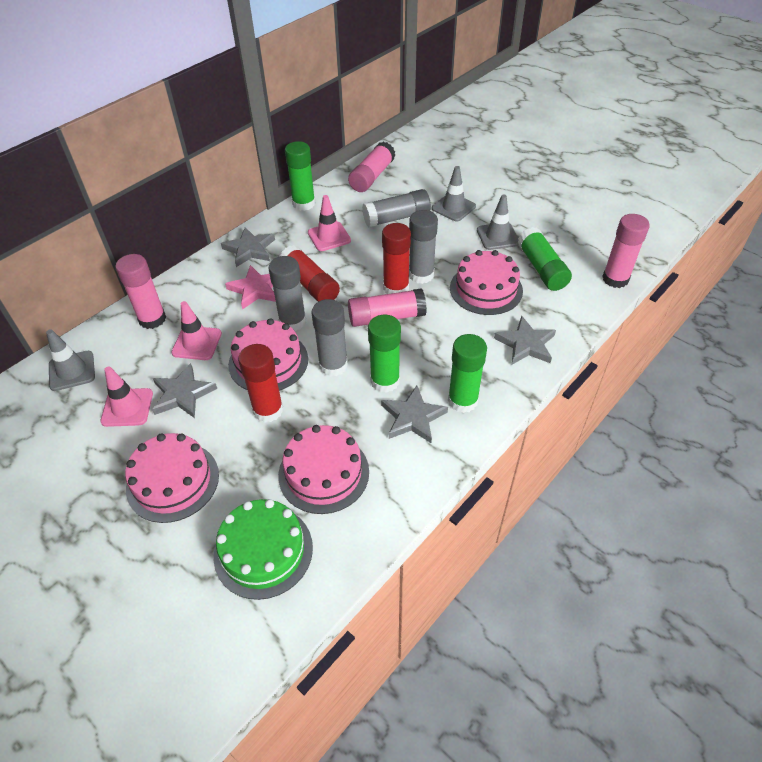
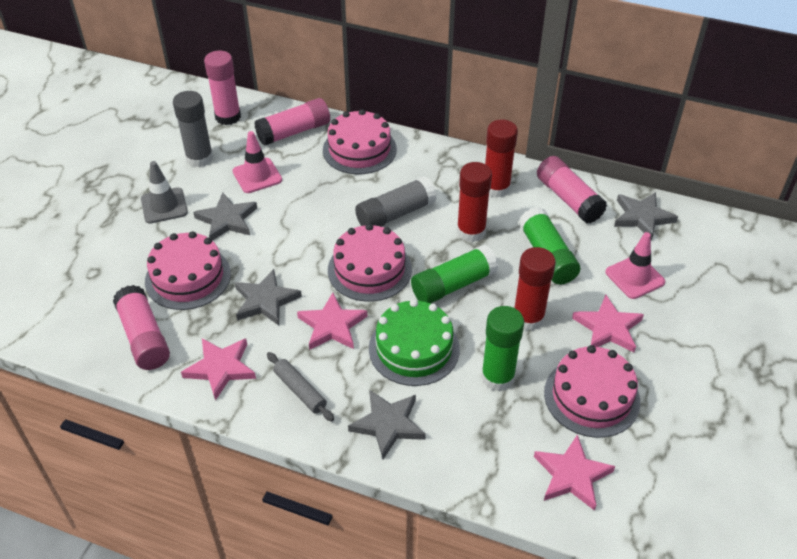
green glue stick: 4 -> 3
grey glue stick: 4 -> 2
grey rolling pin: 0 -> 1
grey traffic cone: 3 -> 1
pink star: 1 -> 4
pink traffic cone: 3 -> 2

